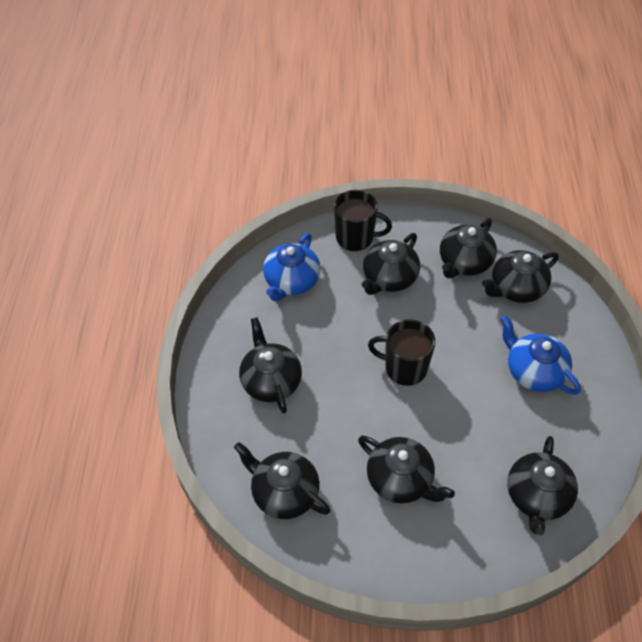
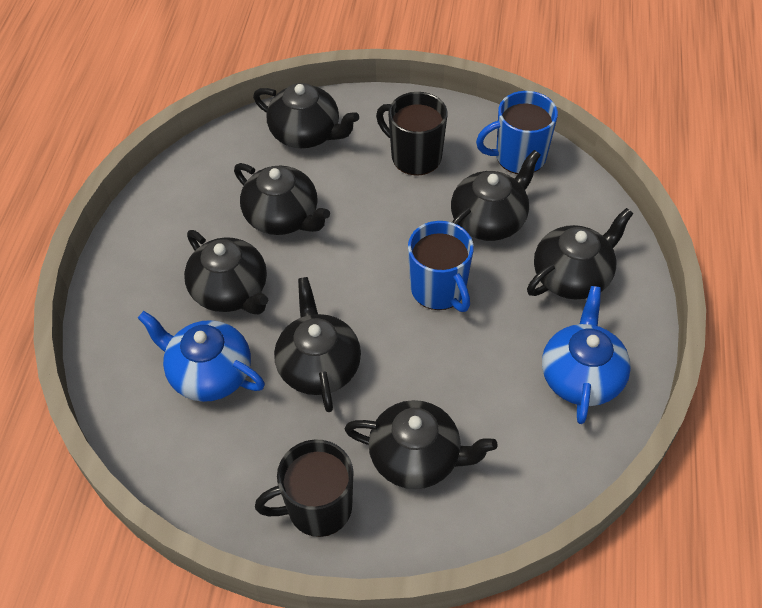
blue mug: 0 -> 2

